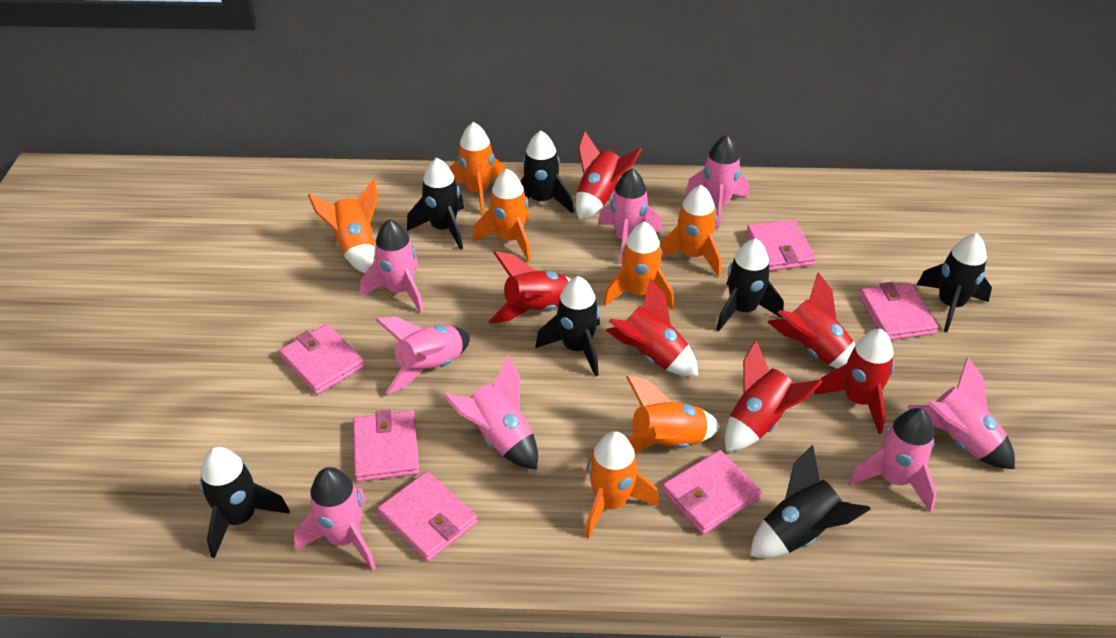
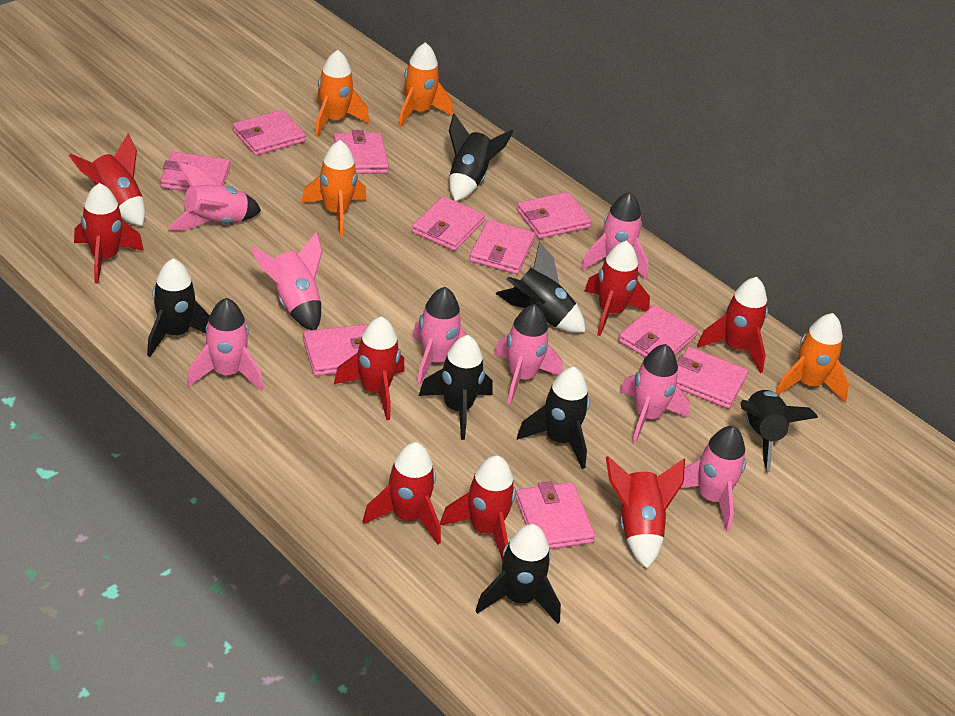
orange rocket: 7 -> 4
pink wallet: 6 -> 10
red rocket: 6 -> 8

